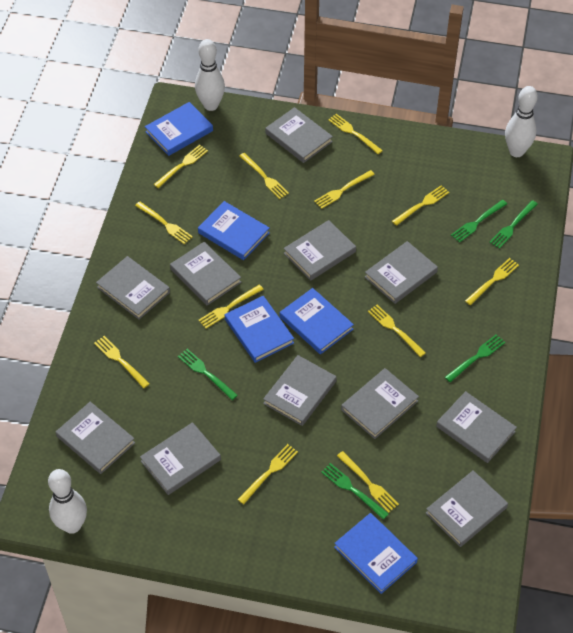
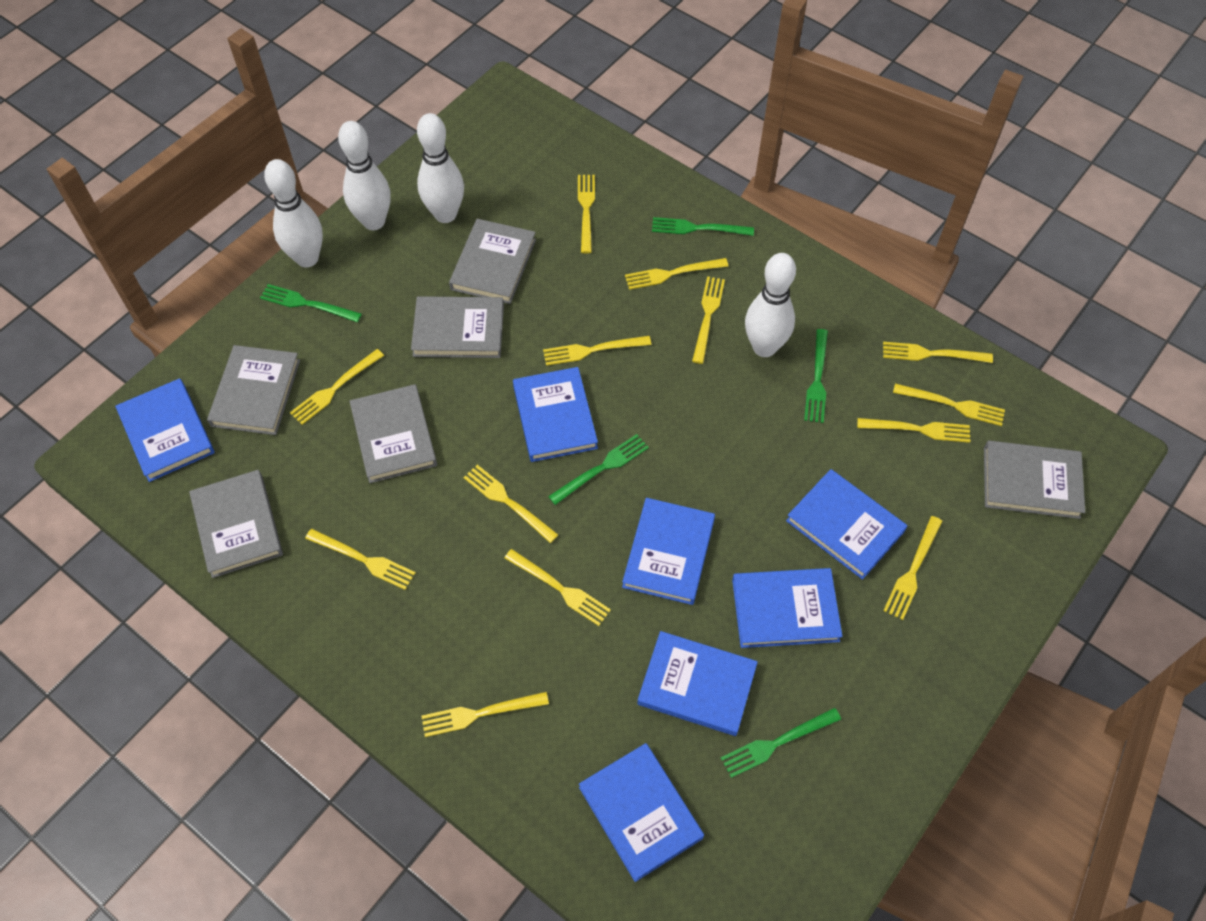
blue book: 5 -> 7
grey book: 11 -> 6
white bowling pin: 3 -> 4
yellow fork: 12 -> 13

